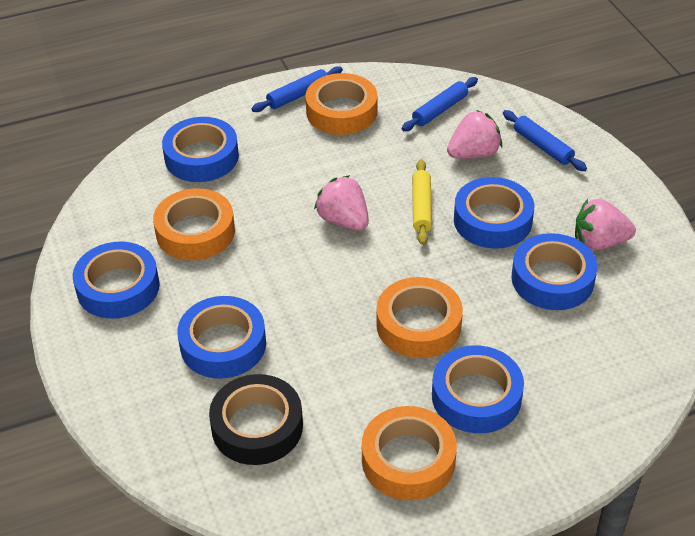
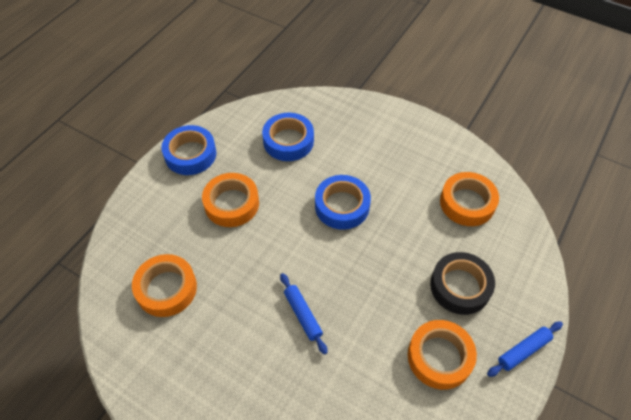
blue rolling pin: 3 -> 2
blue tape: 6 -> 3
pink strawberry: 3 -> 0
yellow rolling pin: 1 -> 0

